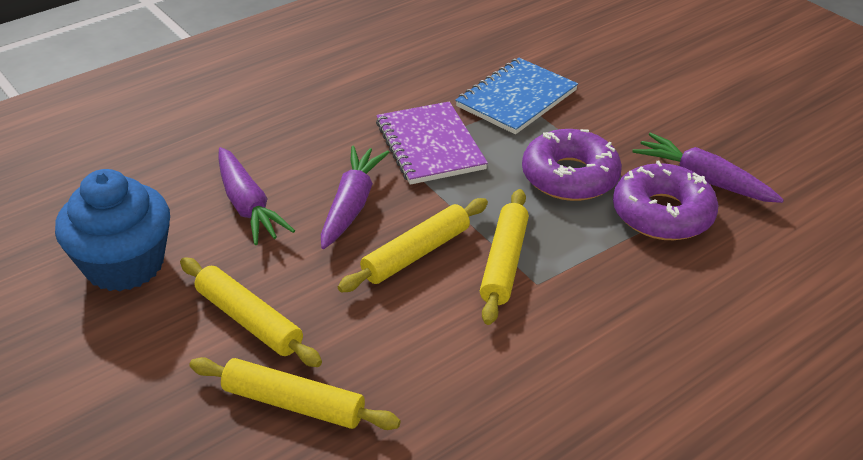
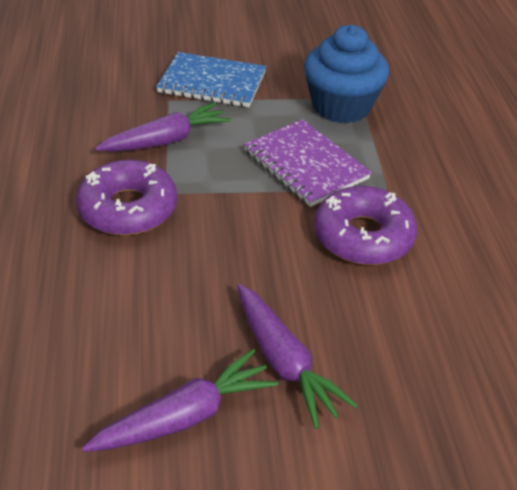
yellow rolling pin: 4 -> 0

